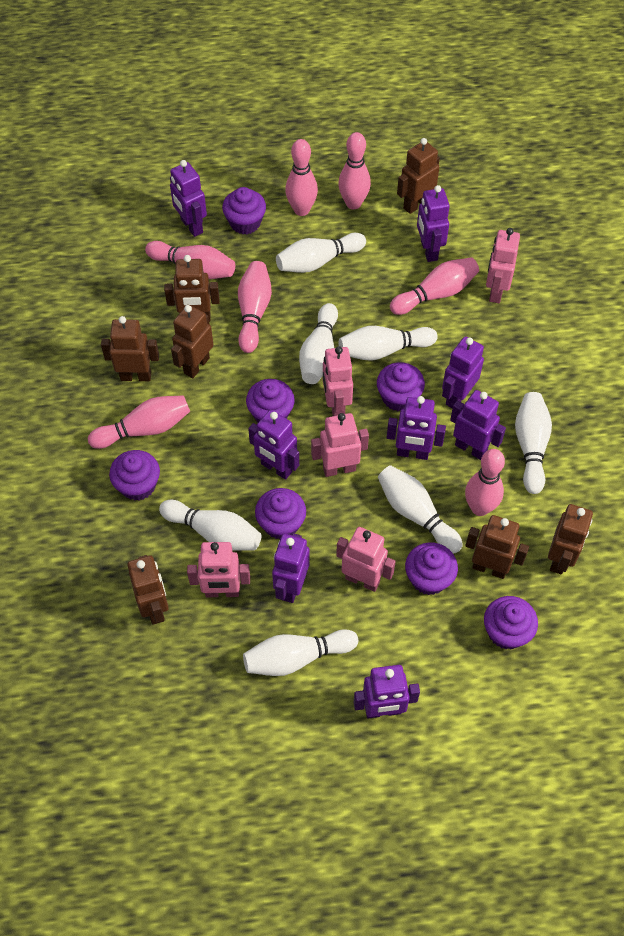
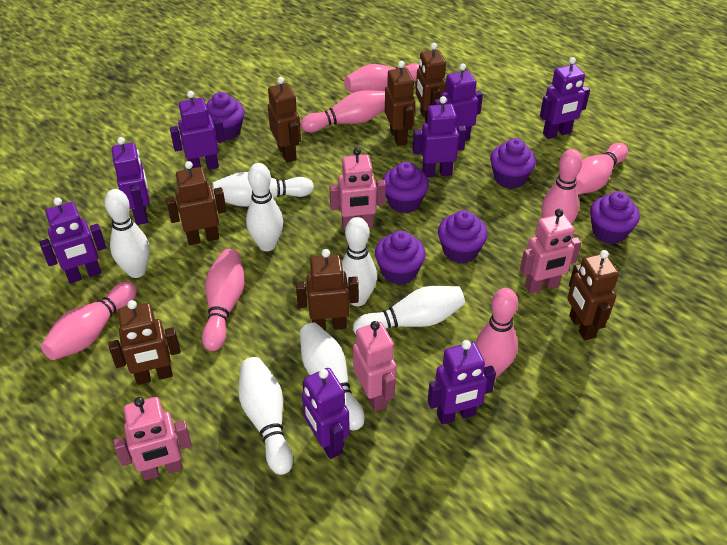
pink robot: 5 -> 4
purple cupcake: 7 -> 6

